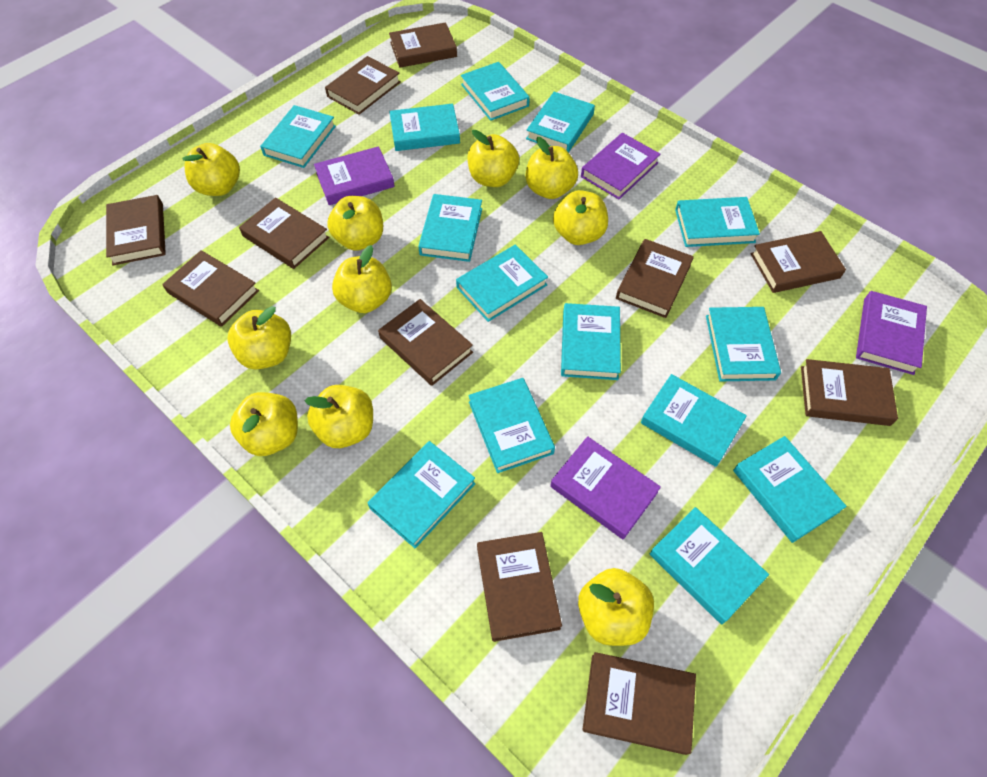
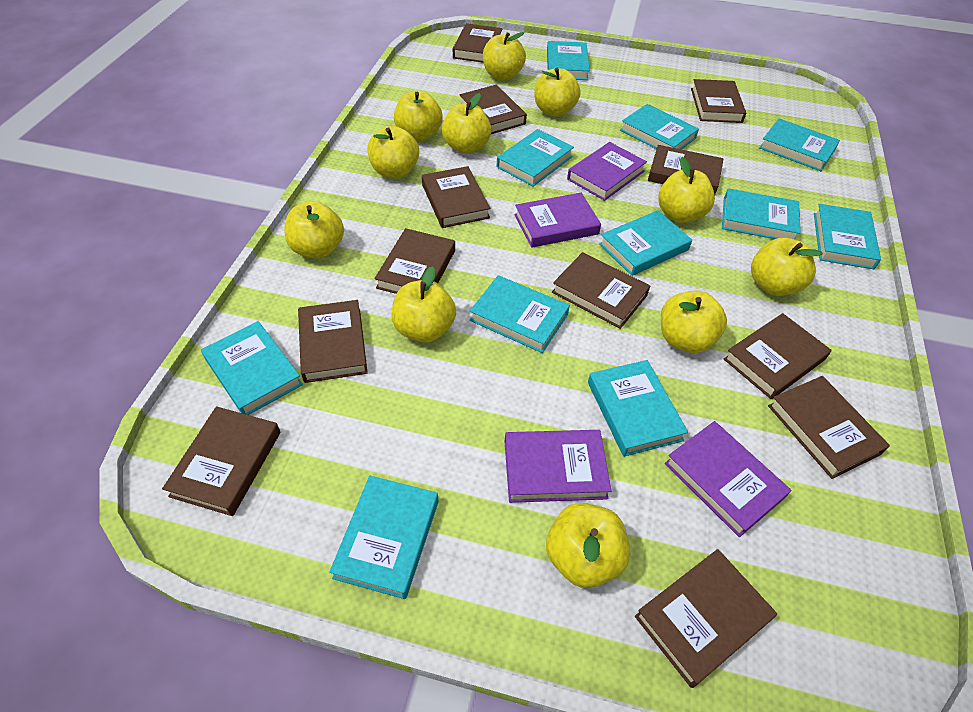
brown book: 11 -> 12
turquoise book: 14 -> 11
yellow apple: 10 -> 11

